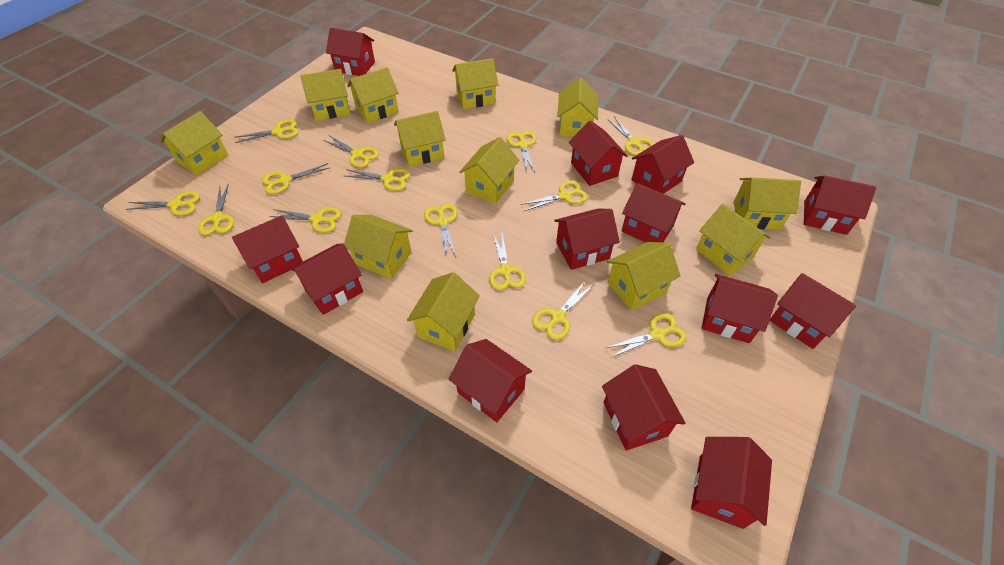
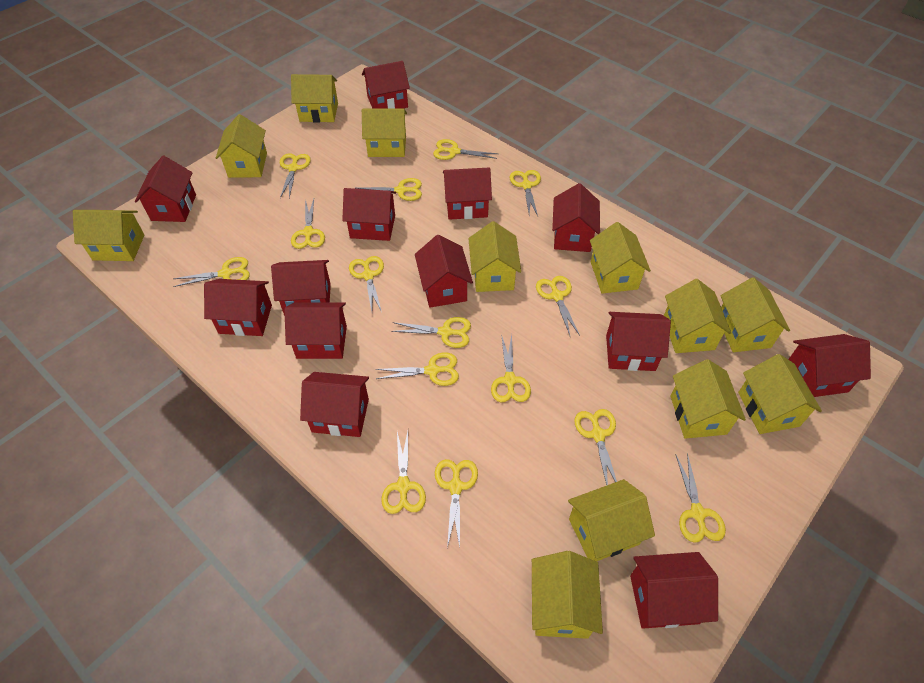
yellow scissors: 14 -> 15

